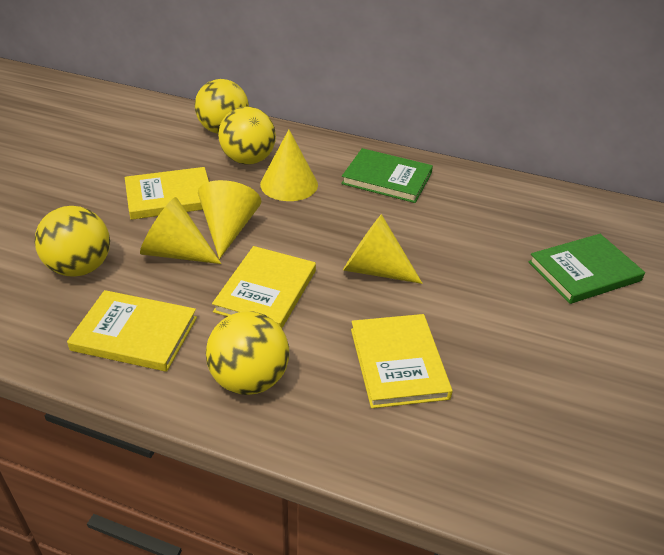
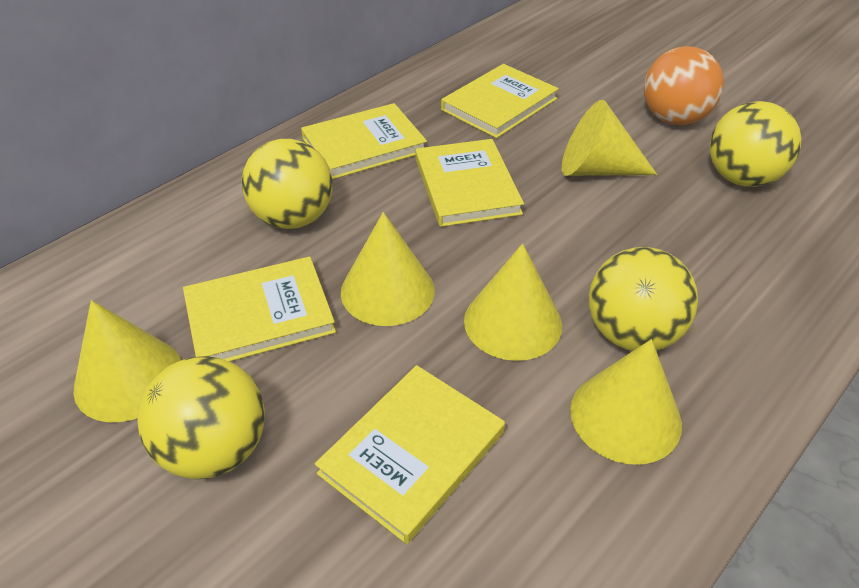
green book: 2 -> 0
orange ball: 0 -> 1
yellow book: 4 -> 5
yellow cone: 4 -> 5

